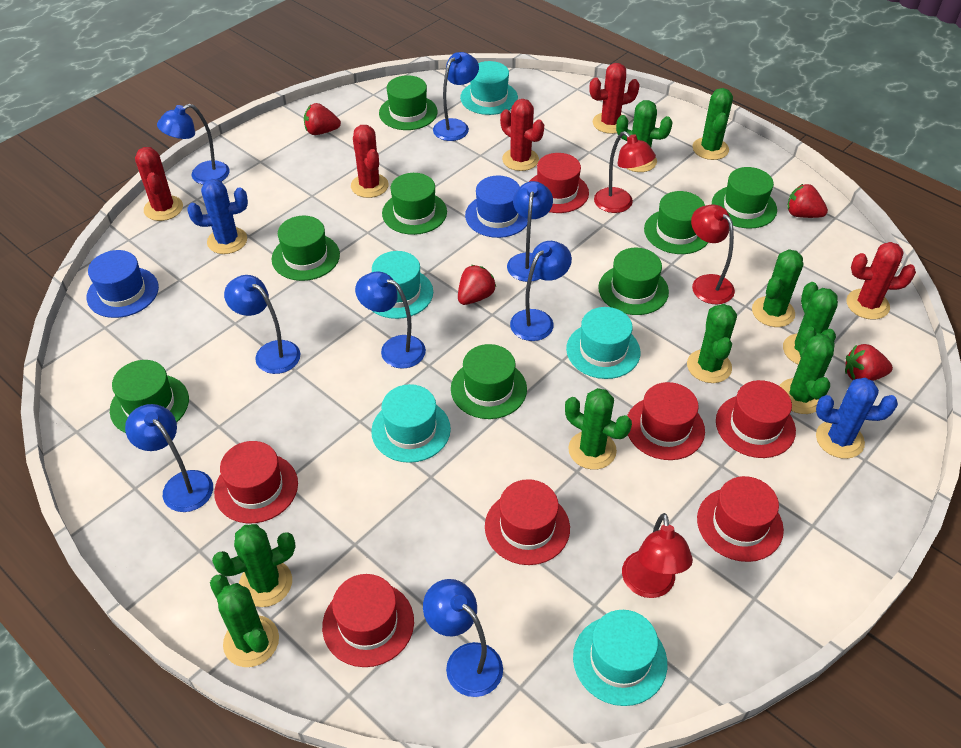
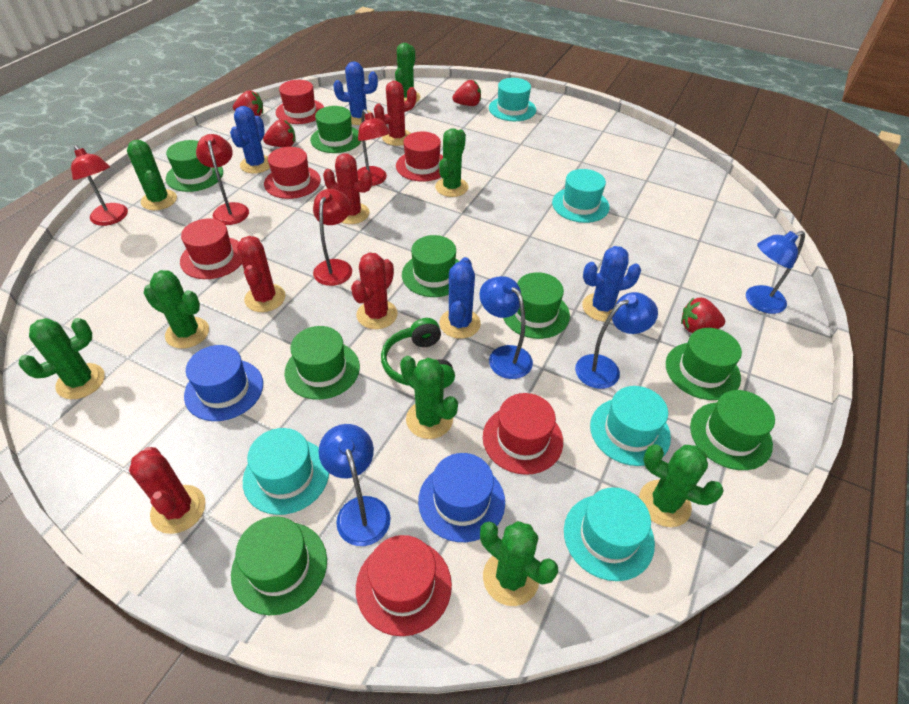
blue cactus: 2 -> 4
blue lamp: 8 -> 4
green cactus: 9 -> 8
green headphones: 0 -> 1
red hat: 7 -> 6
red lamp: 3 -> 4

